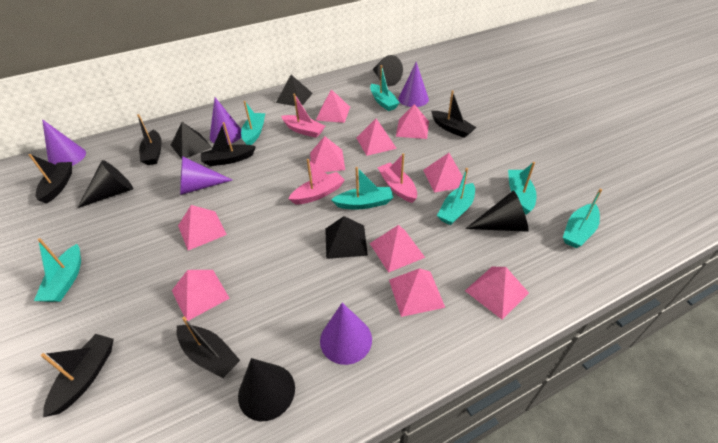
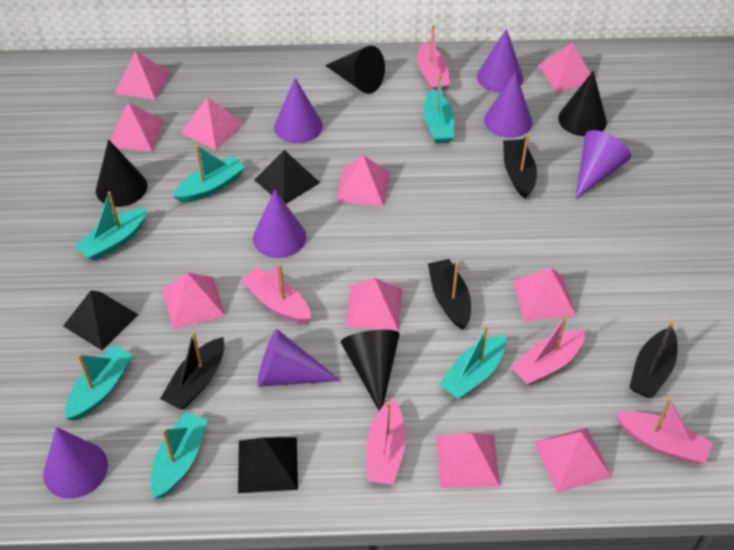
black boat: 6 -> 4
pink boat: 3 -> 5
purple cone: 5 -> 7
turquoise boat: 7 -> 6

